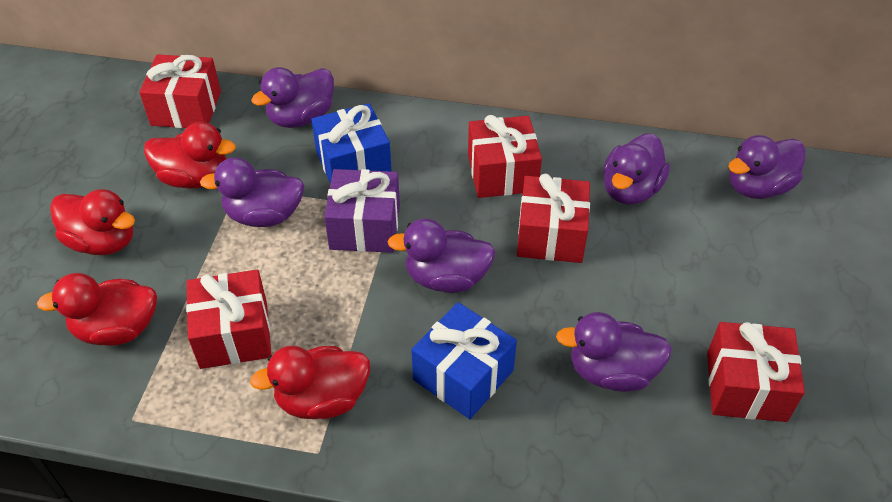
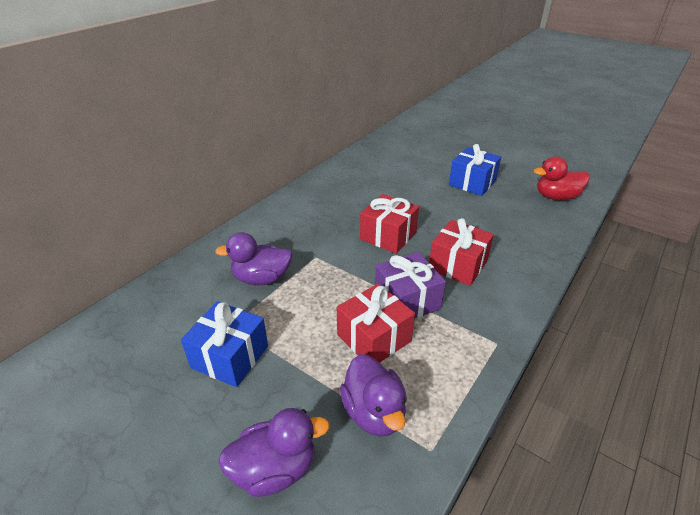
purple duck: 6 -> 3
red duck: 4 -> 1
red gift: 5 -> 3

